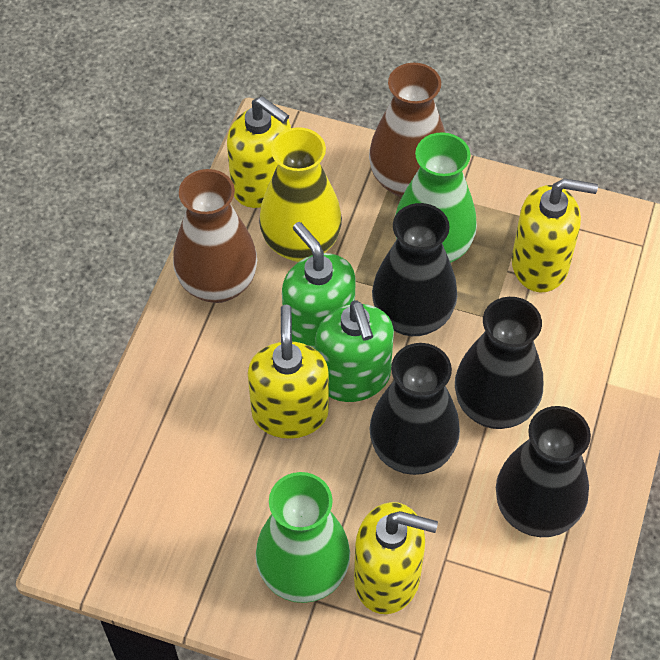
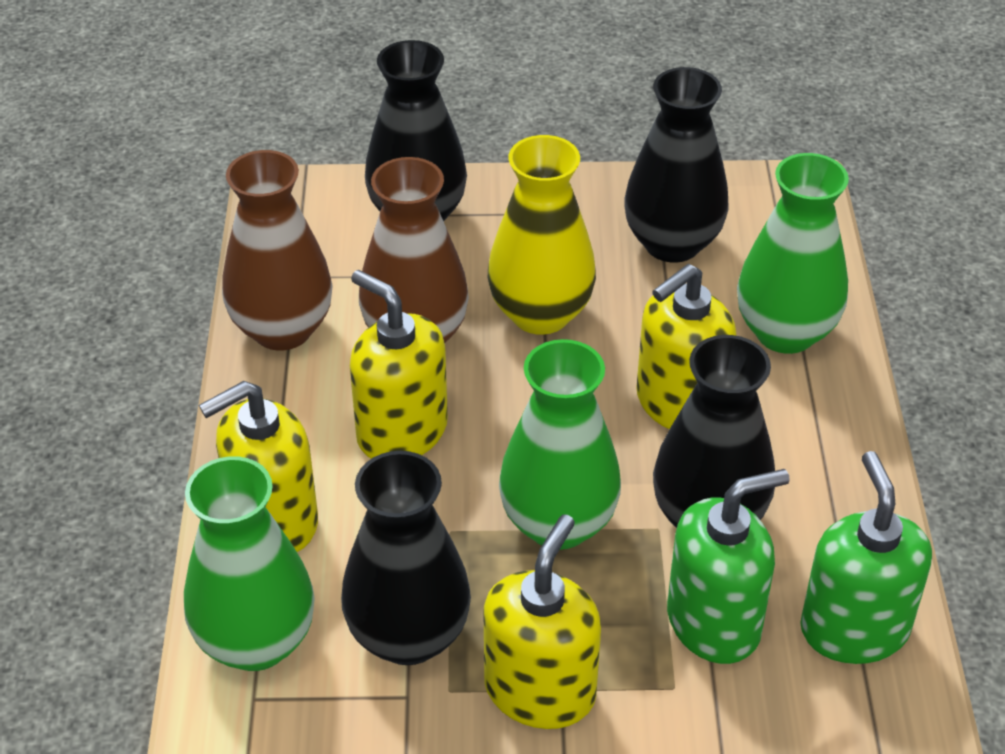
green vase: 2 -> 3

